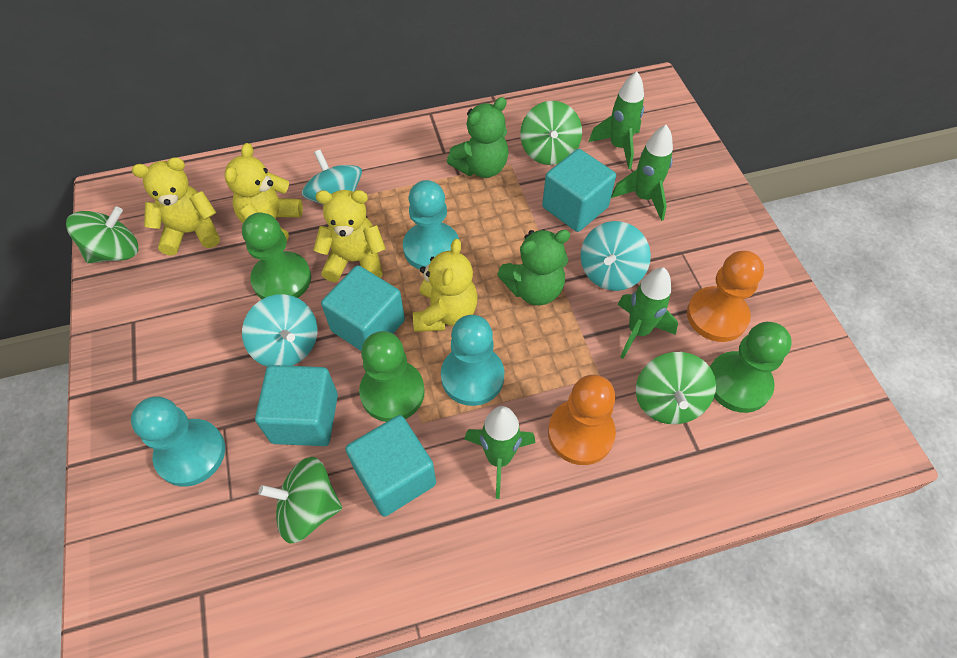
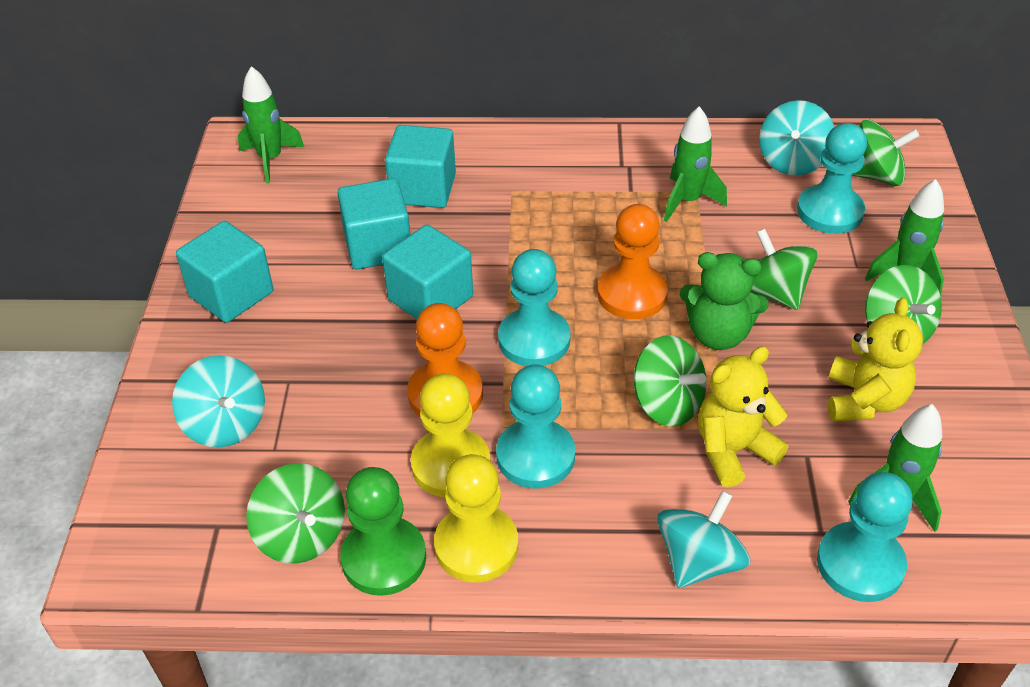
green pawn: 3 -> 1
green spinning top: 4 -> 5
green teddy bear: 2 -> 1
turquoise pawn: 3 -> 4
yellow pawn: 0 -> 2
yellow teddy bear: 4 -> 2

